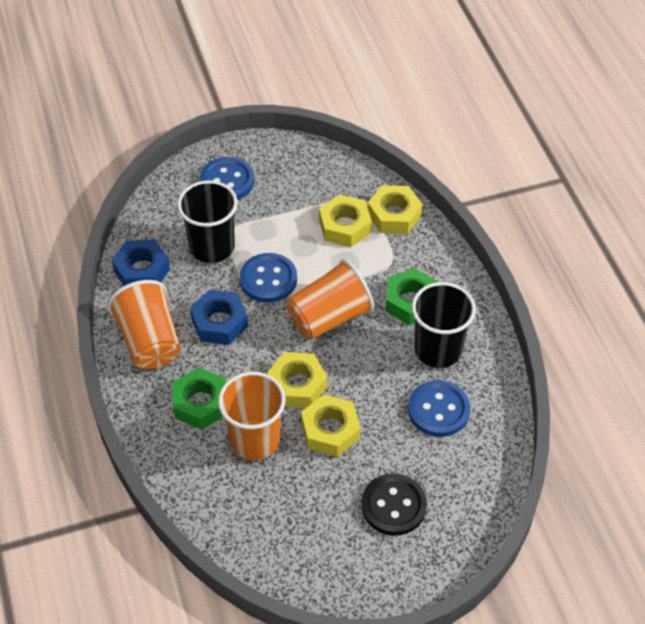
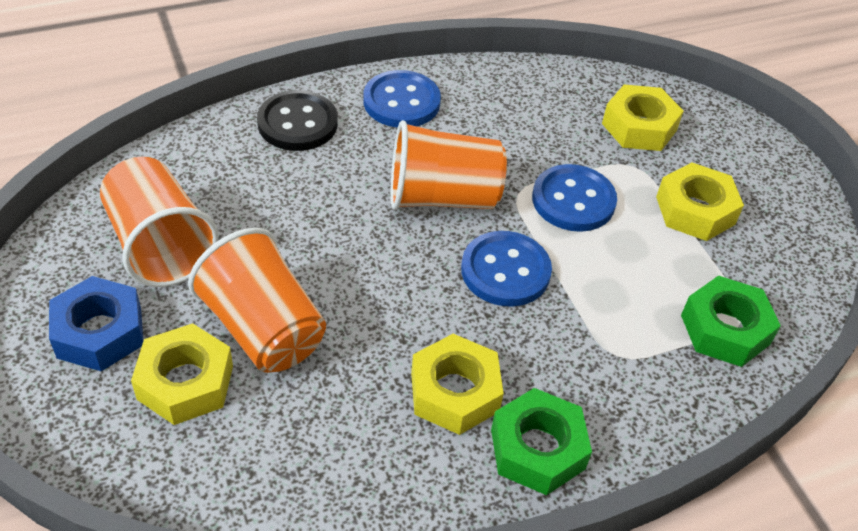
black cup: 2 -> 0
blue nut: 2 -> 1

